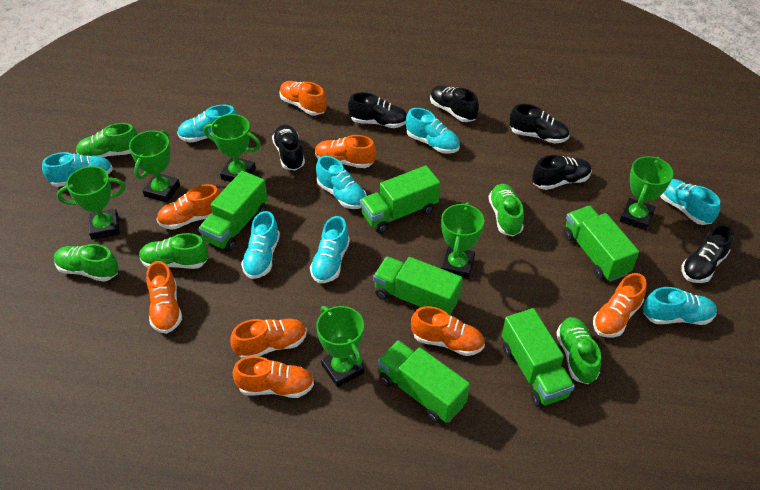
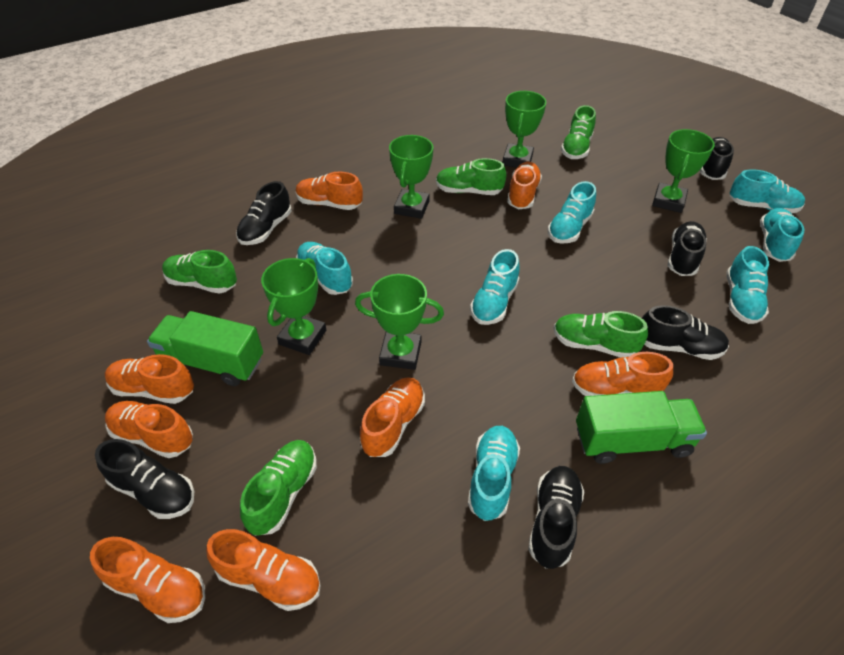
green trophy: 6 -> 5
green truck: 6 -> 2
turquoise shoe: 8 -> 7

